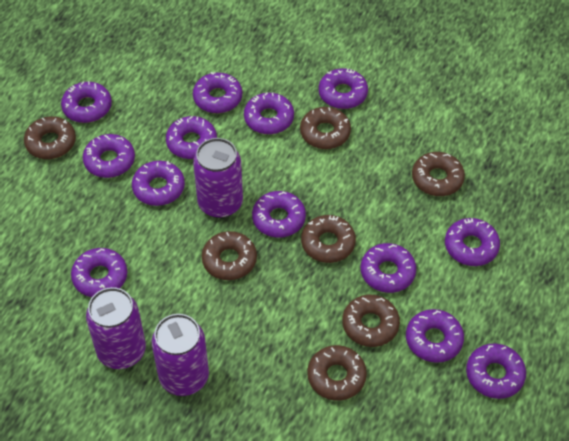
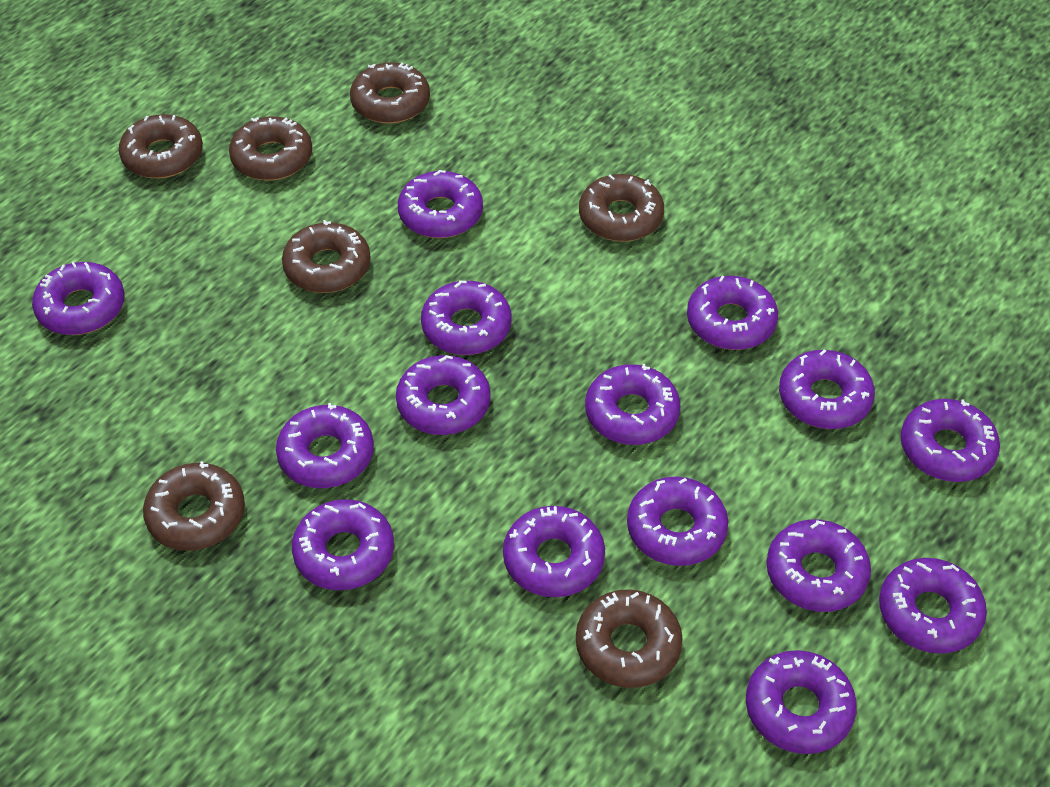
purple can: 3 -> 0
purple donut: 13 -> 15

